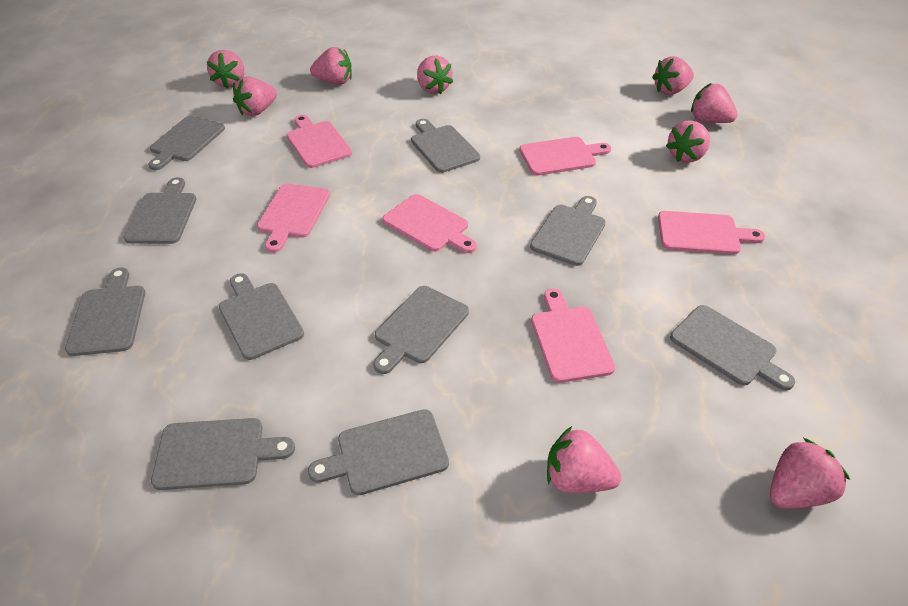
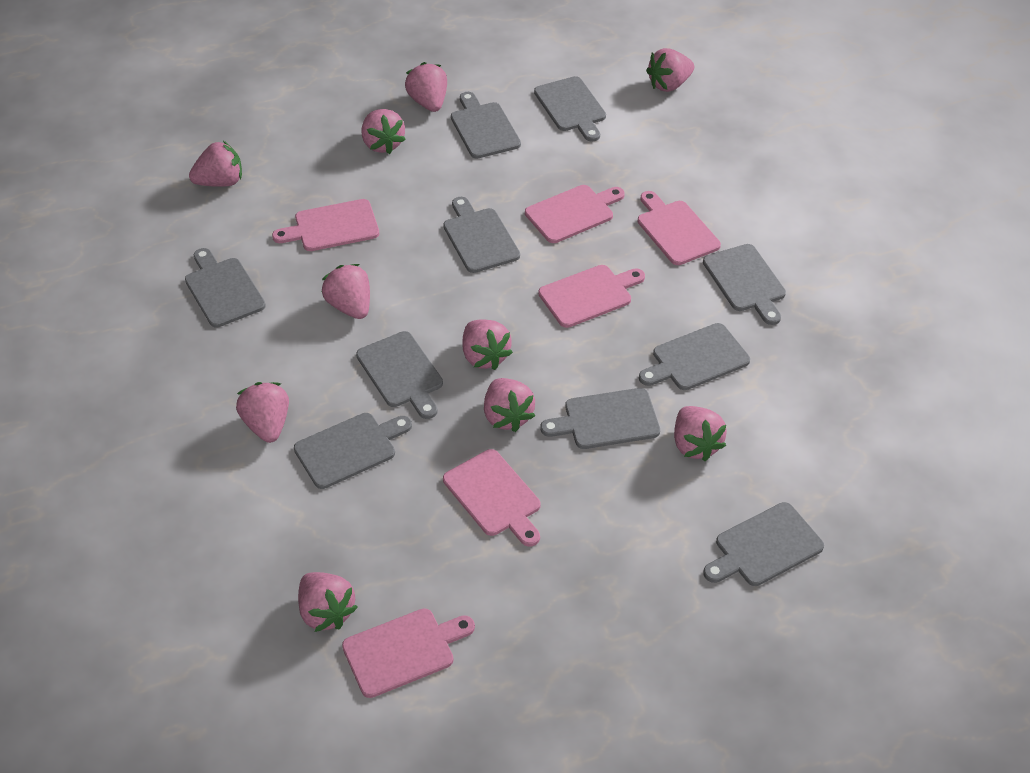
pink strawberry: 9 -> 10

